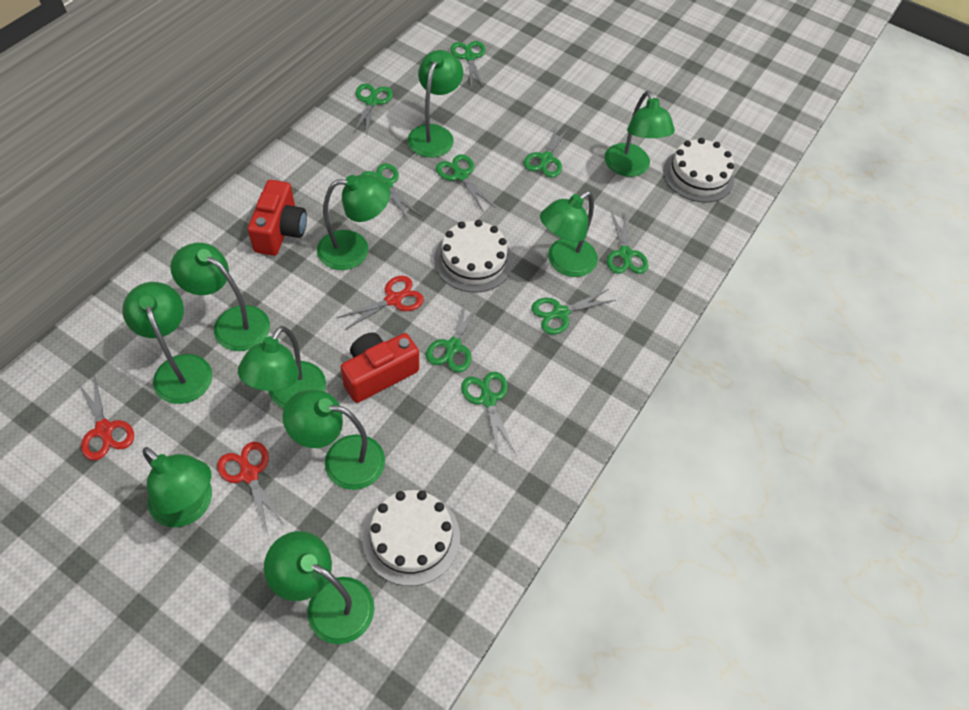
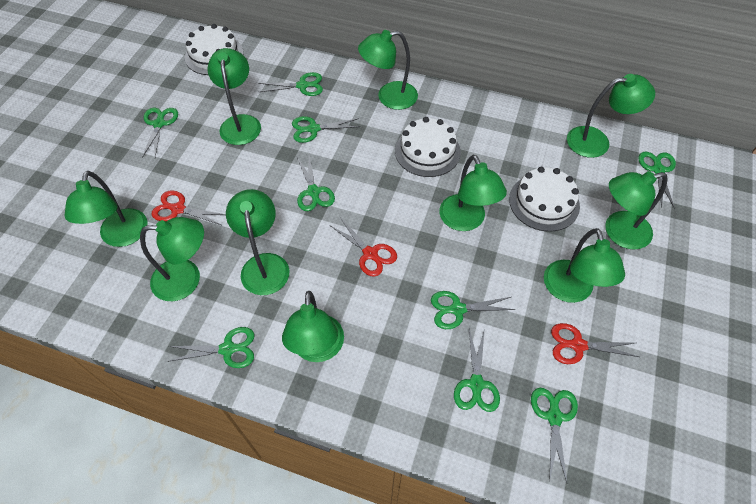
red camera: 2 -> 0

